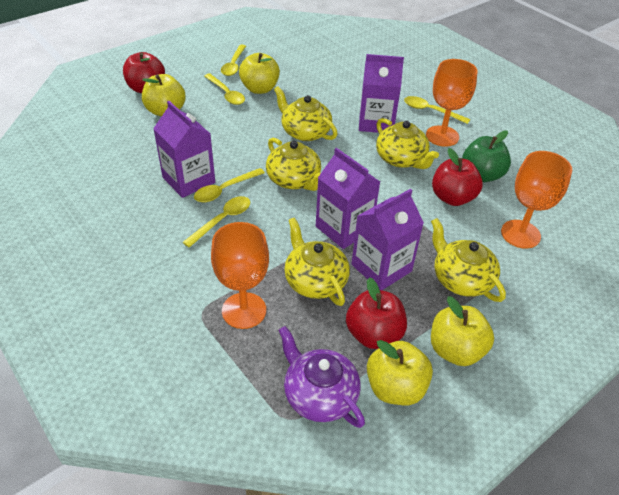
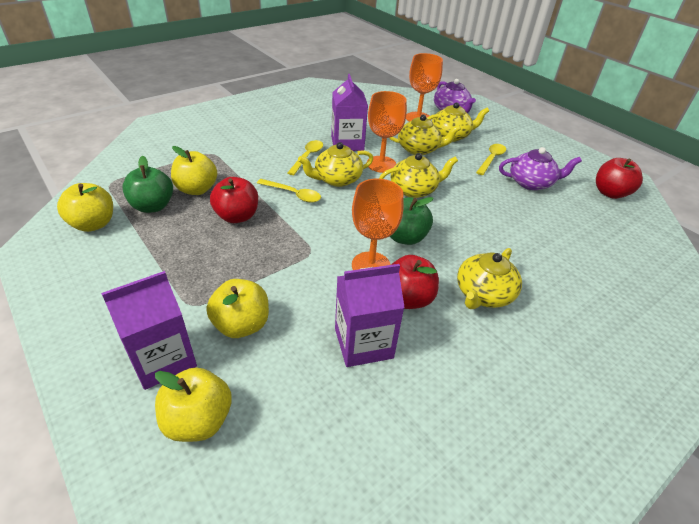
green apple: 1 -> 2
purple carton: 4 -> 3
purple teapot: 1 -> 2
yellow spoon: 5 -> 3

